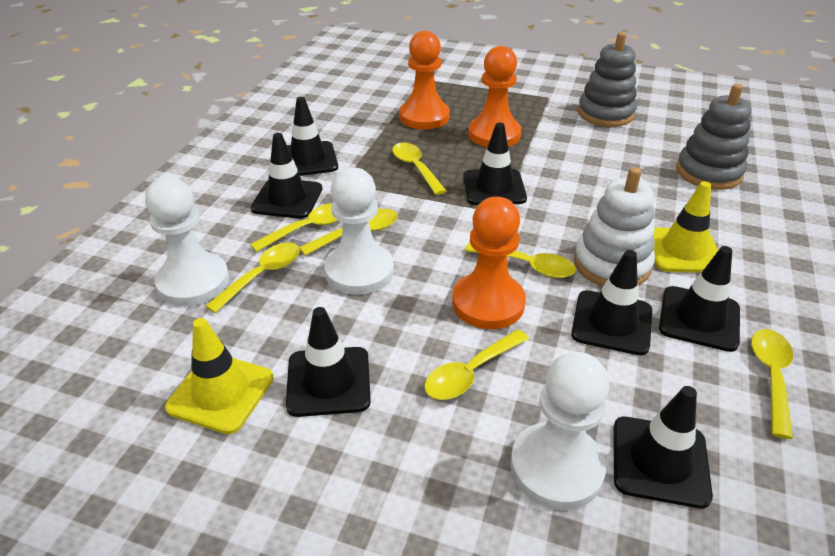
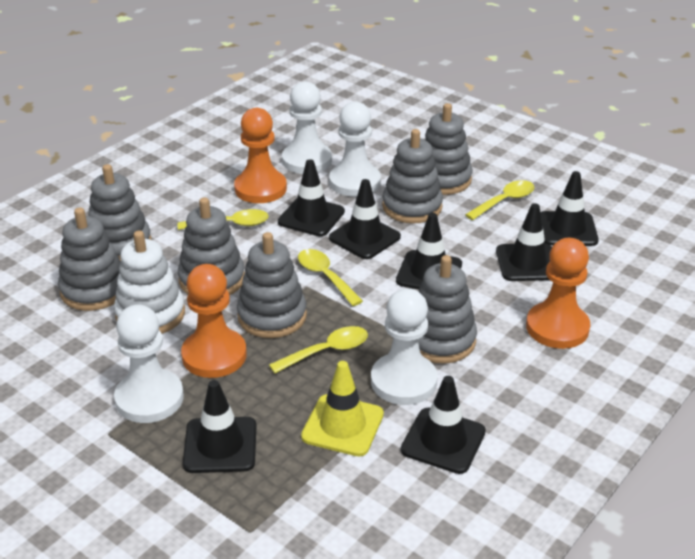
grey stacking toy: 2 -> 7
white pawn: 3 -> 4
yellow spoon: 7 -> 4
yellow traffic cone: 2 -> 1

